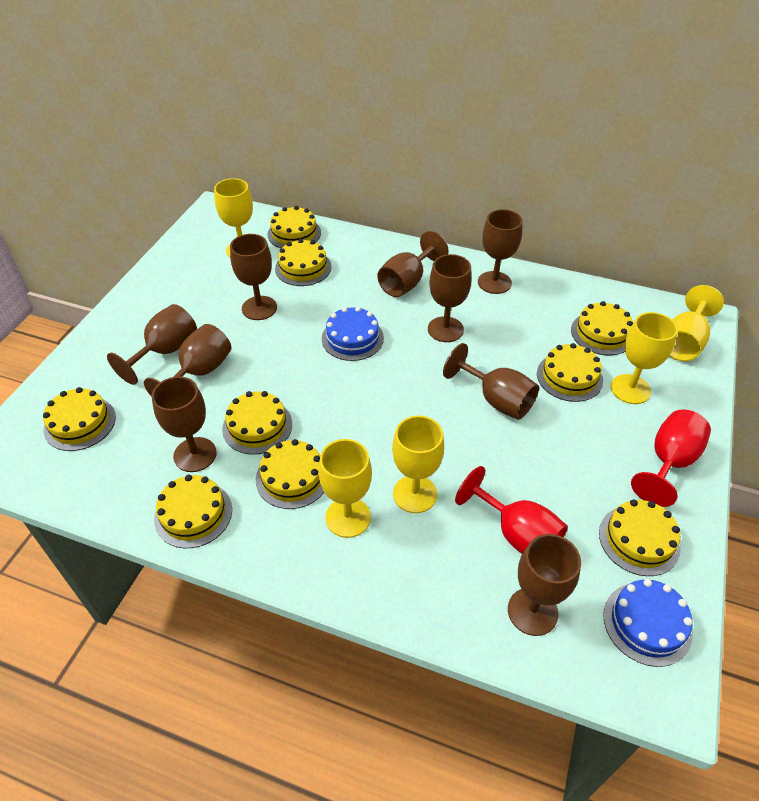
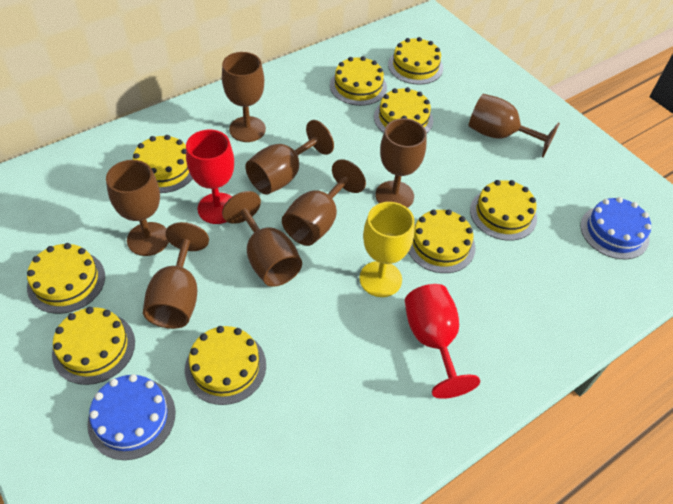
brown goblet: 9 -> 8
yellow goblet: 5 -> 1

